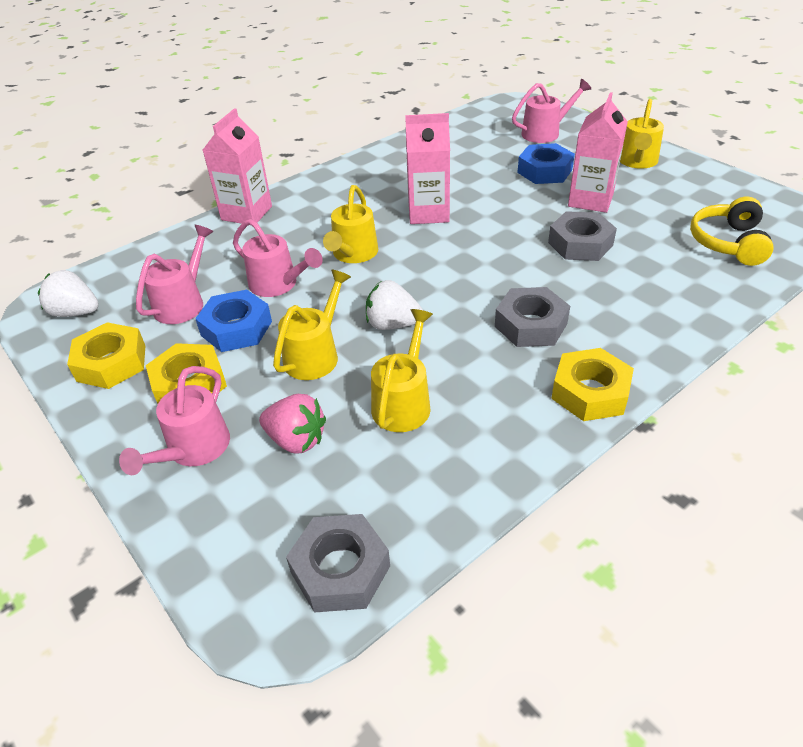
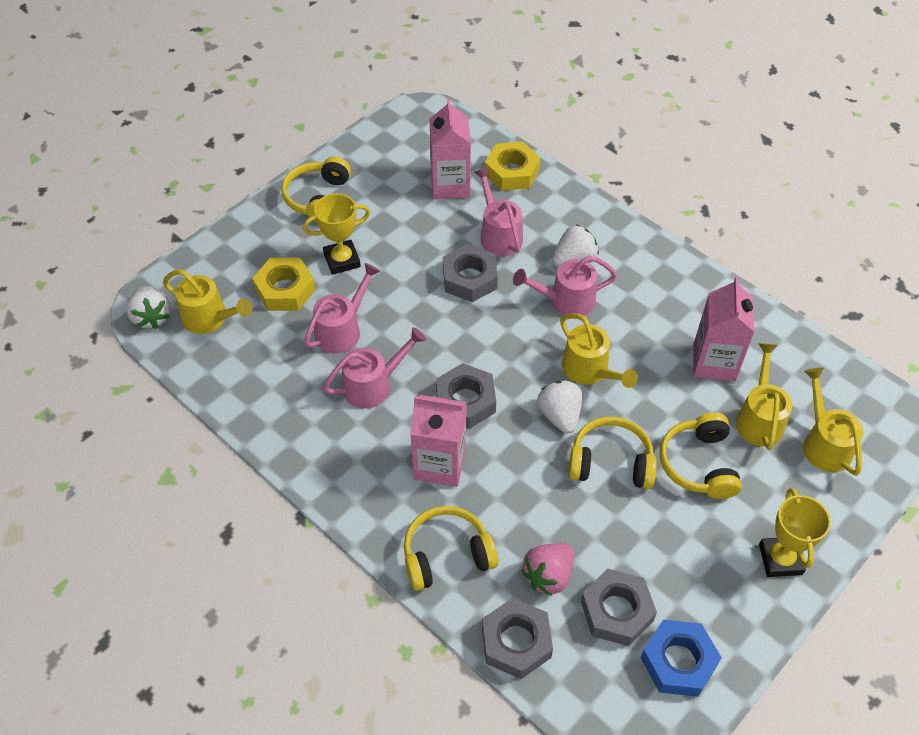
blue nut: 2 -> 1
grey nut: 3 -> 4
white strawberry: 2 -> 3
yellow headphones: 1 -> 4
yellow nut: 3 -> 2
yellow trophy: 0 -> 2

